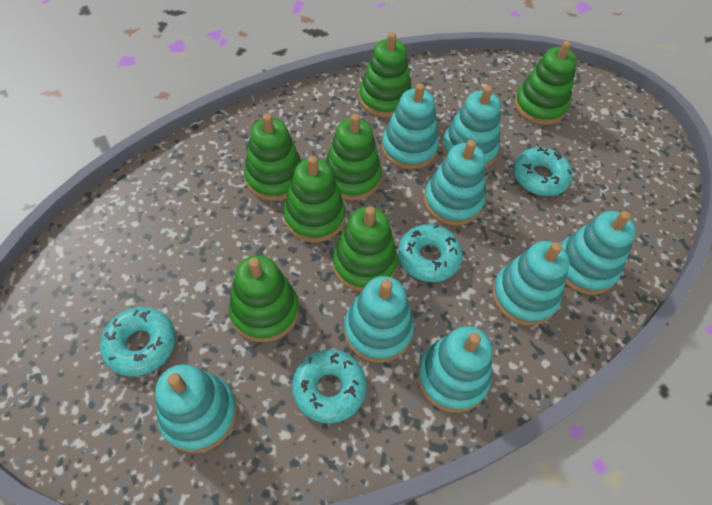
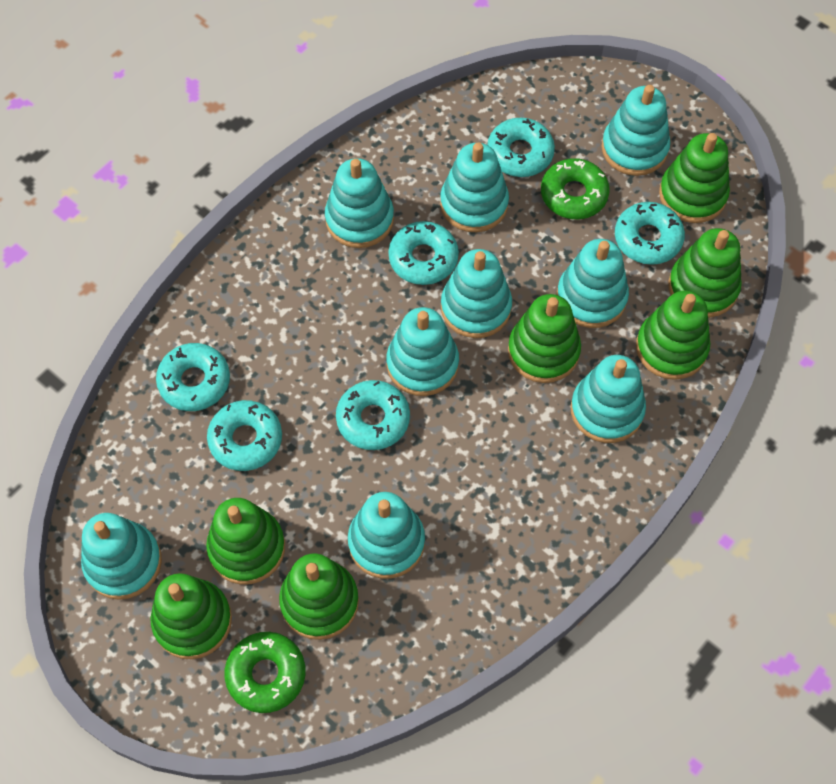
green donut: 0 -> 2
turquoise donut: 4 -> 6
turquoise stacking toy: 8 -> 9

